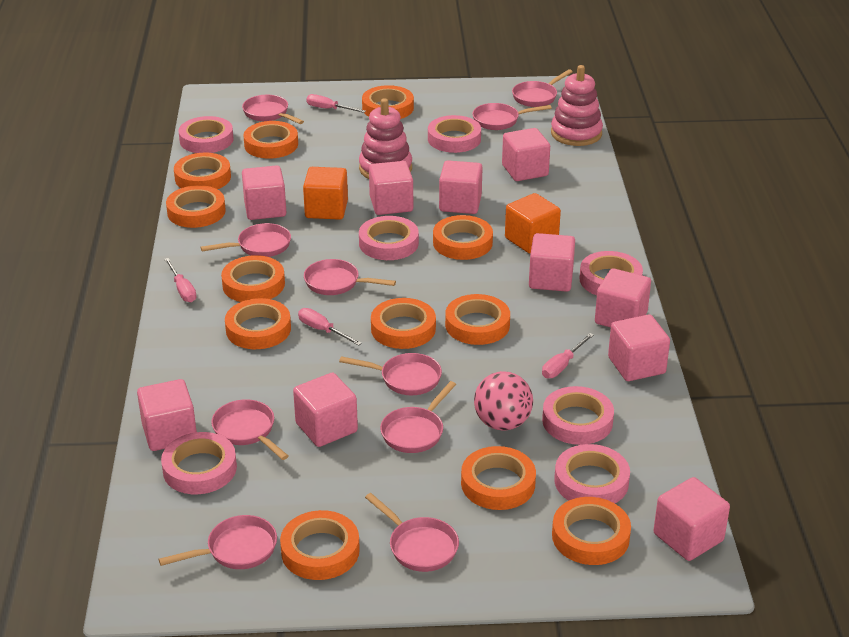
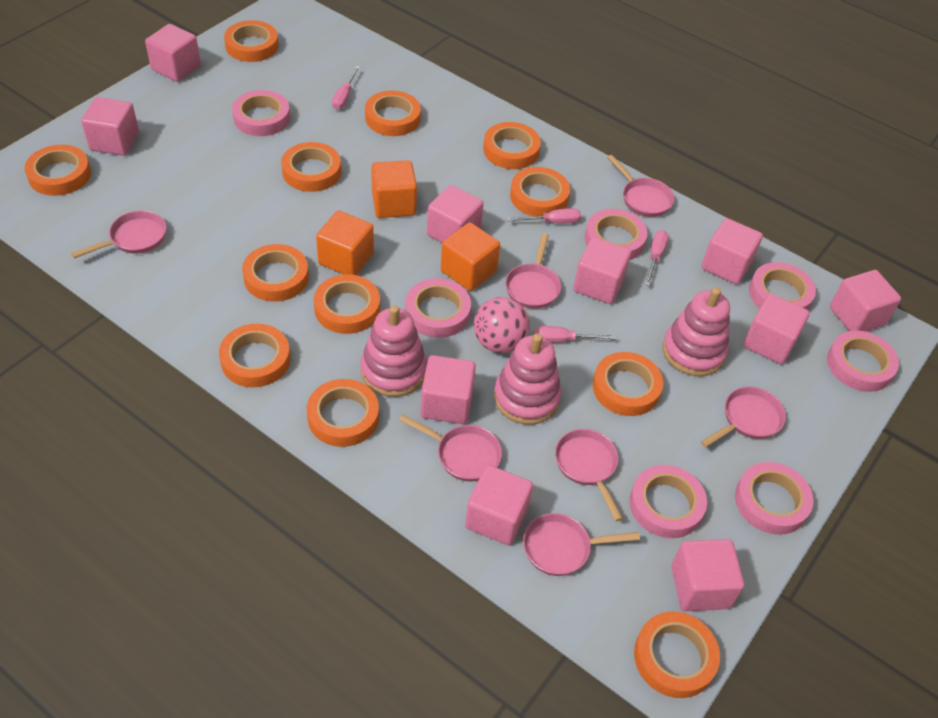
orange cube: 2 -> 3
pink pan: 10 -> 7
pink stacking toy: 2 -> 3

